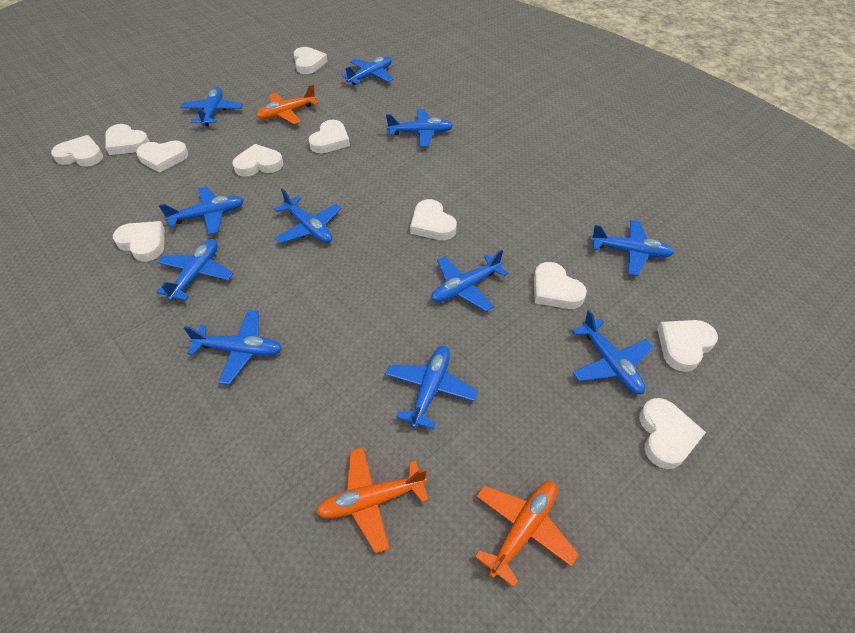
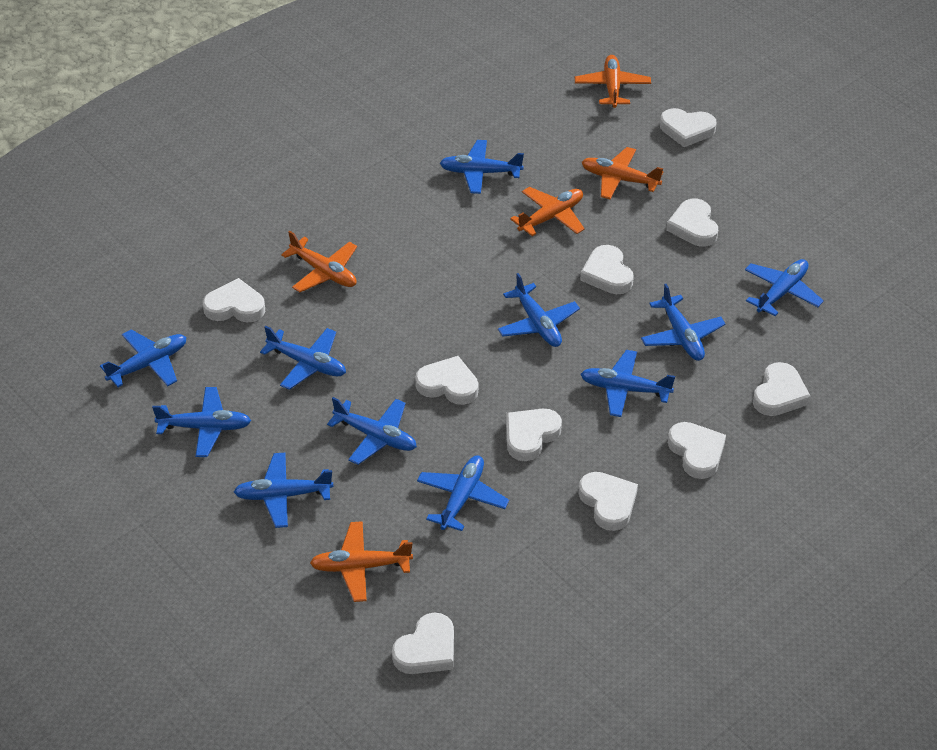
orange plane: 3 -> 5
white heart: 11 -> 10

